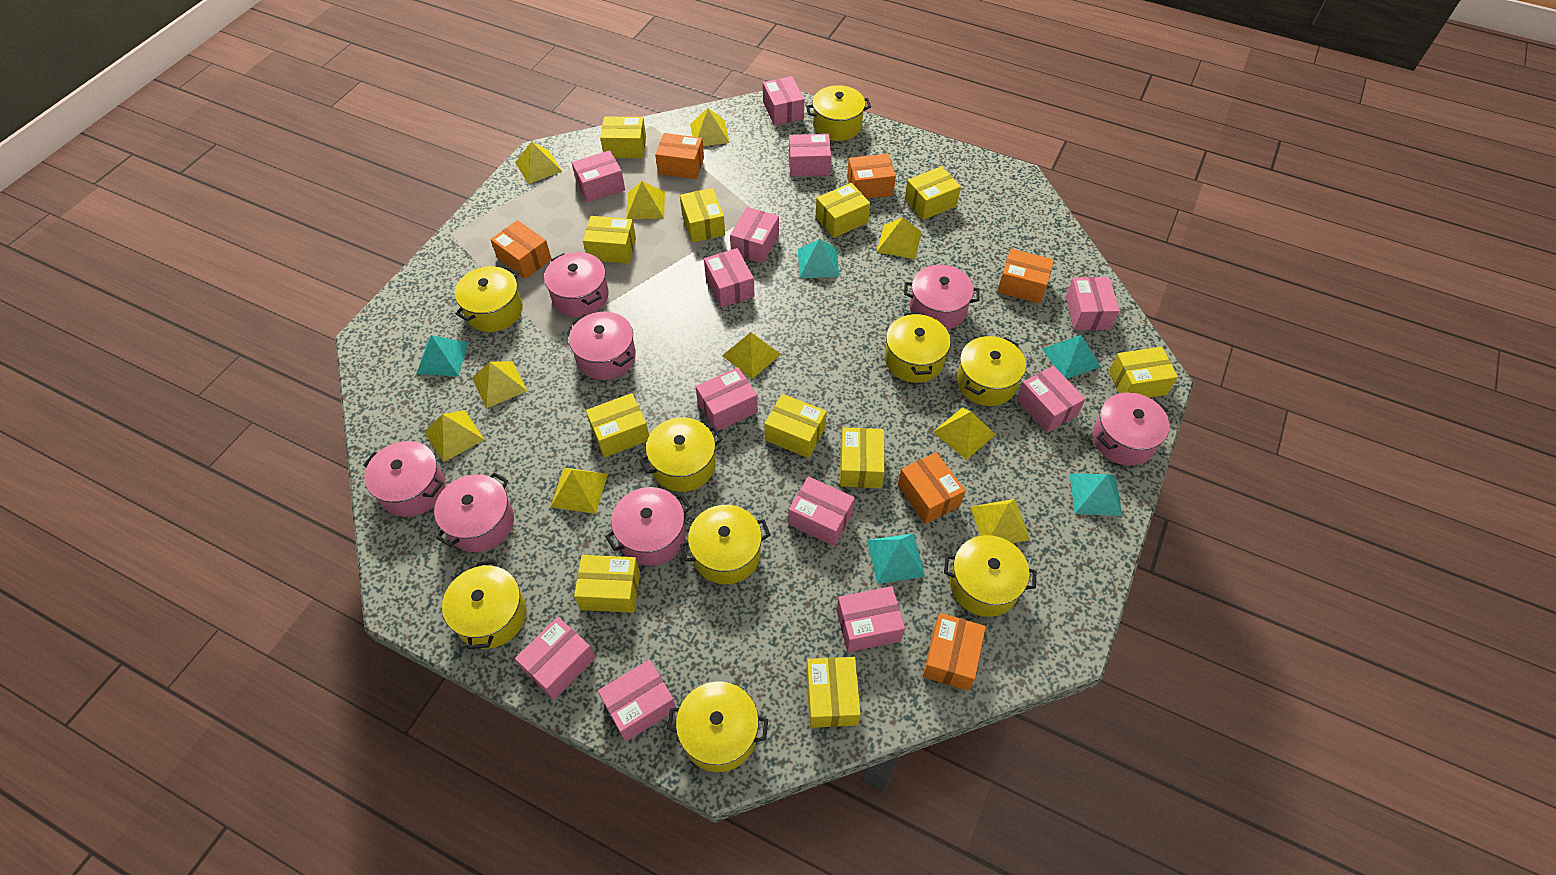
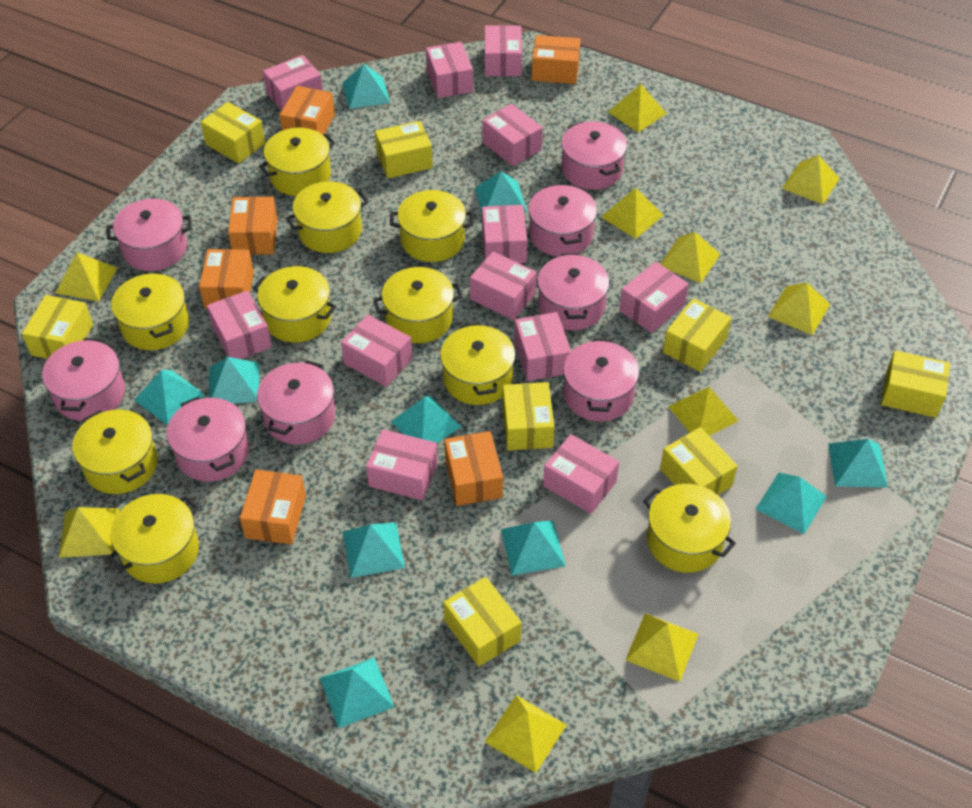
pink pot: 7 -> 8
turquoise pyramid: 5 -> 10
yellow box: 11 -> 8
yellow pot: 9 -> 10

